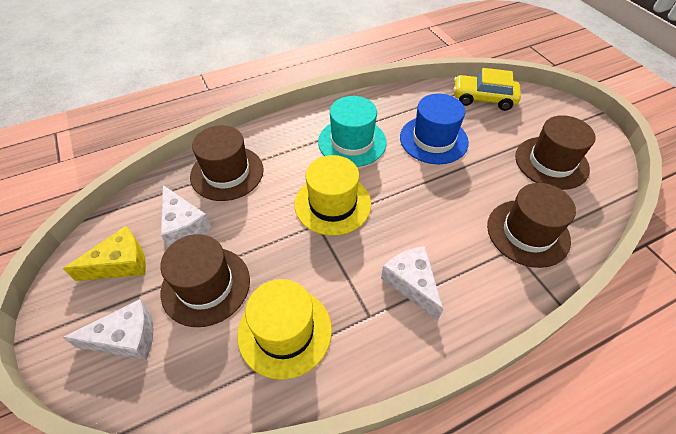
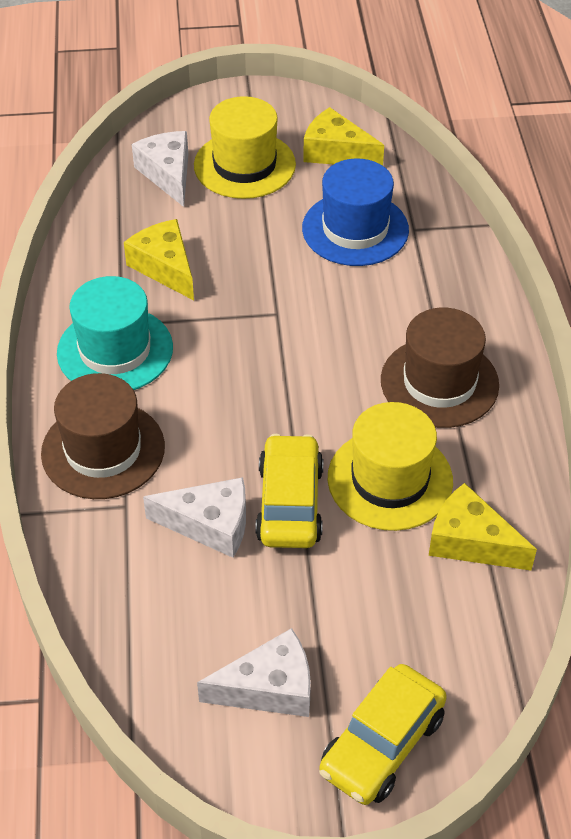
brown hat: 4 -> 2
yellow car: 1 -> 2
yellow cheese: 1 -> 3

